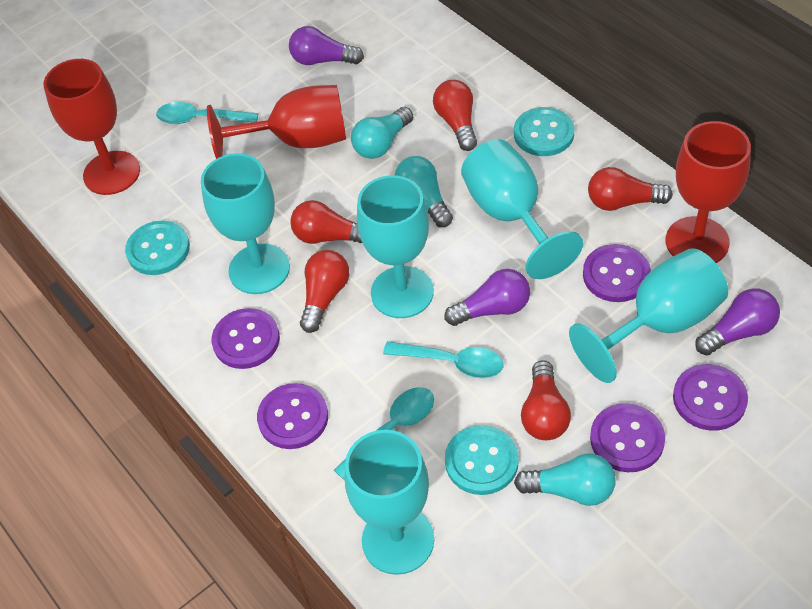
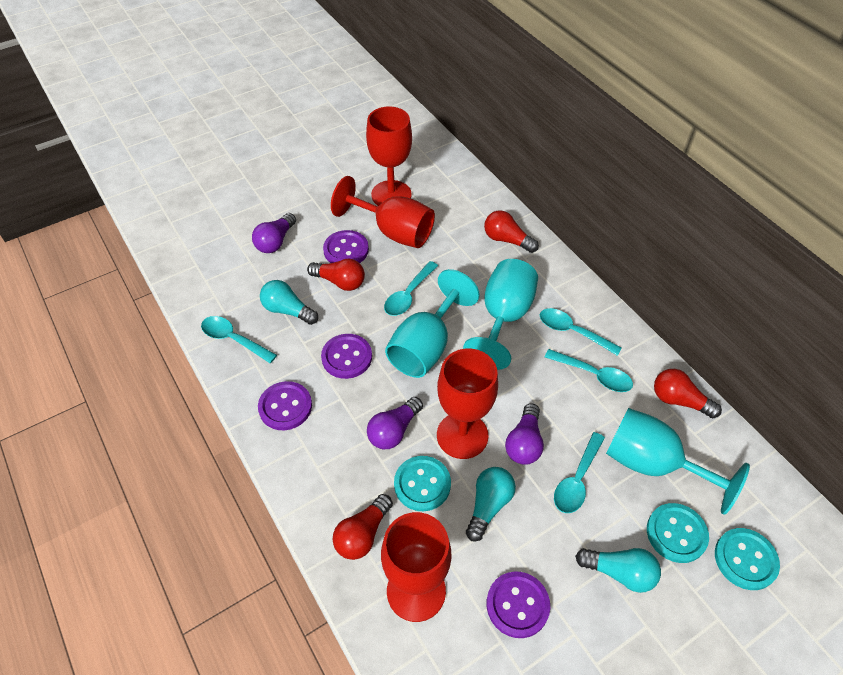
purple button: 5 -> 4
red goblet: 3 -> 4
red light bulb: 5 -> 4
turquoise goblet: 5 -> 3
turquoise spoon: 3 -> 5

